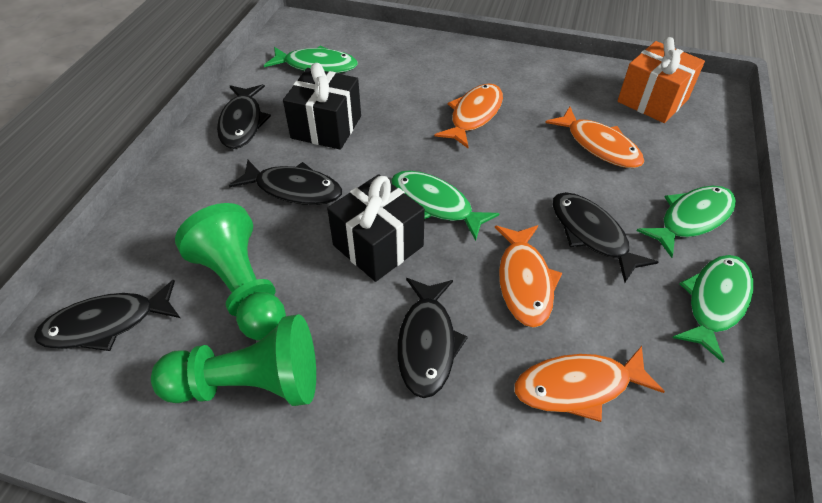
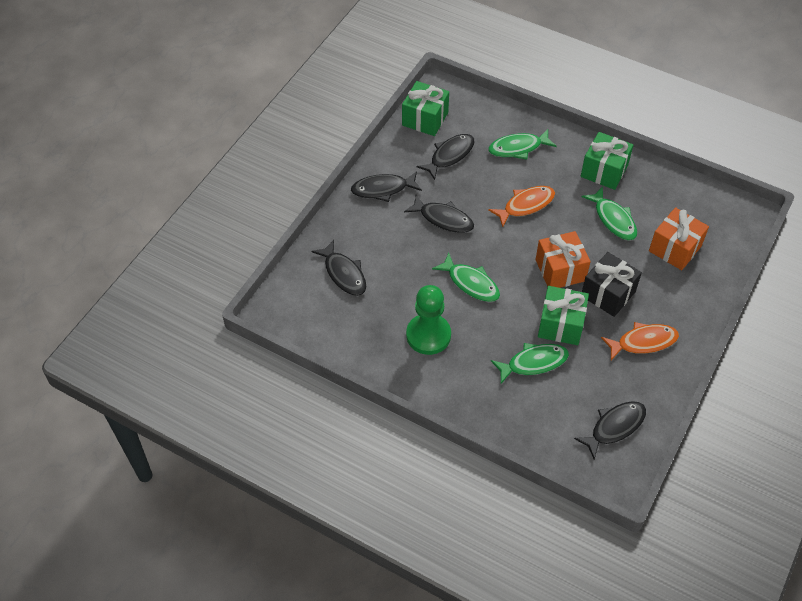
black gift: 2 -> 1
green gift: 0 -> 3
green pawn: 2 -> 1
orange fish: 4 -> 2
orange gift: 1 -> 2

